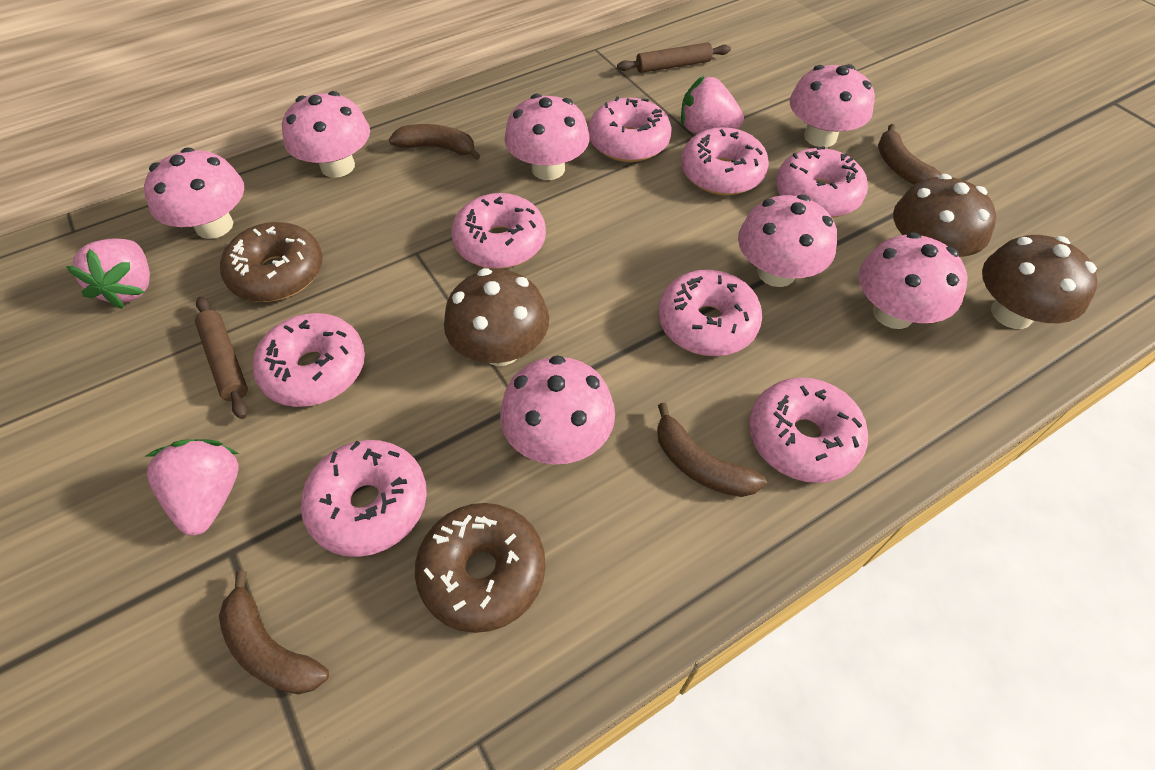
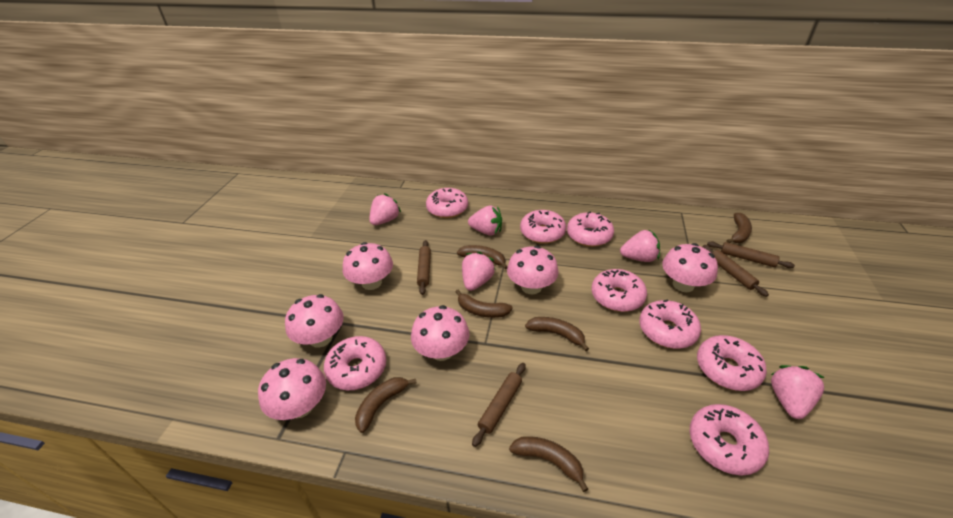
brown banana: 4 -> 6
brown donut: 2 -> 0
brown mushroom: 3 -> 0
brown rolling pin: 2 -> 4
pink mushroom: 7 -> 6
pink strawberry: 3 -> 5

